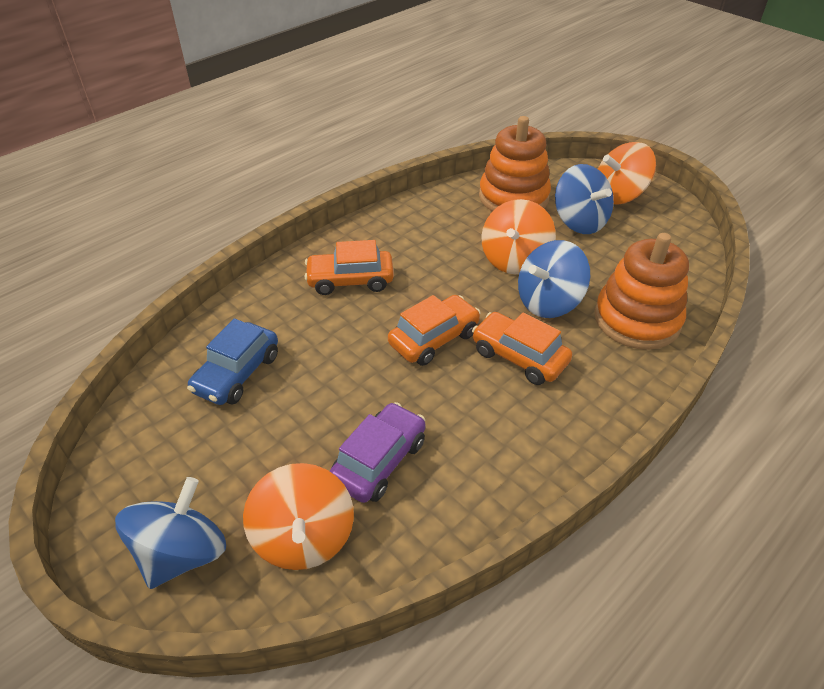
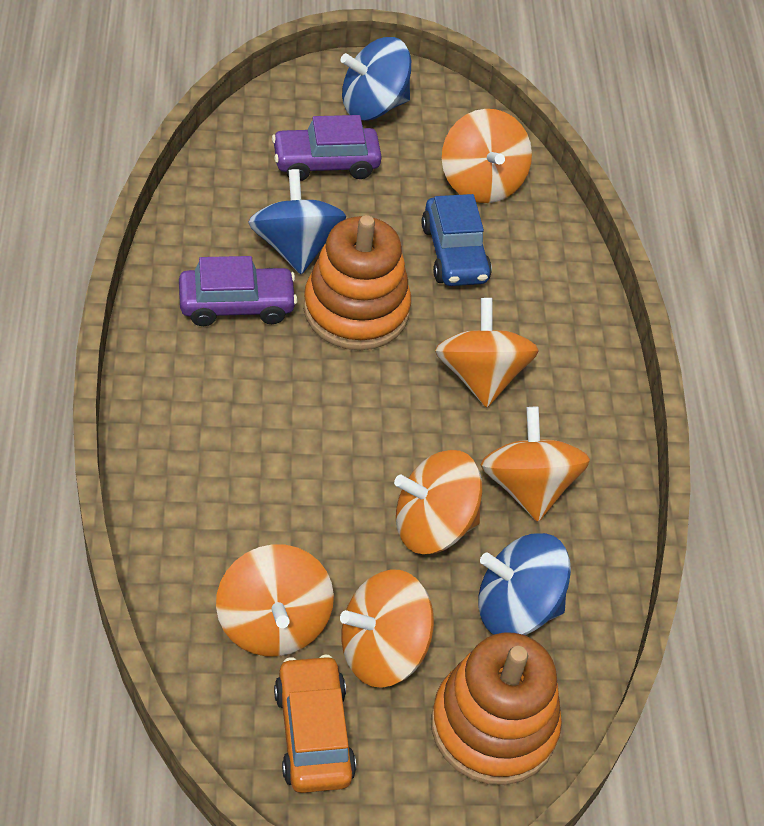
orange car: 3 -> 1
orange spinning top: 3 -> 6
purple car: 1 -> 2

